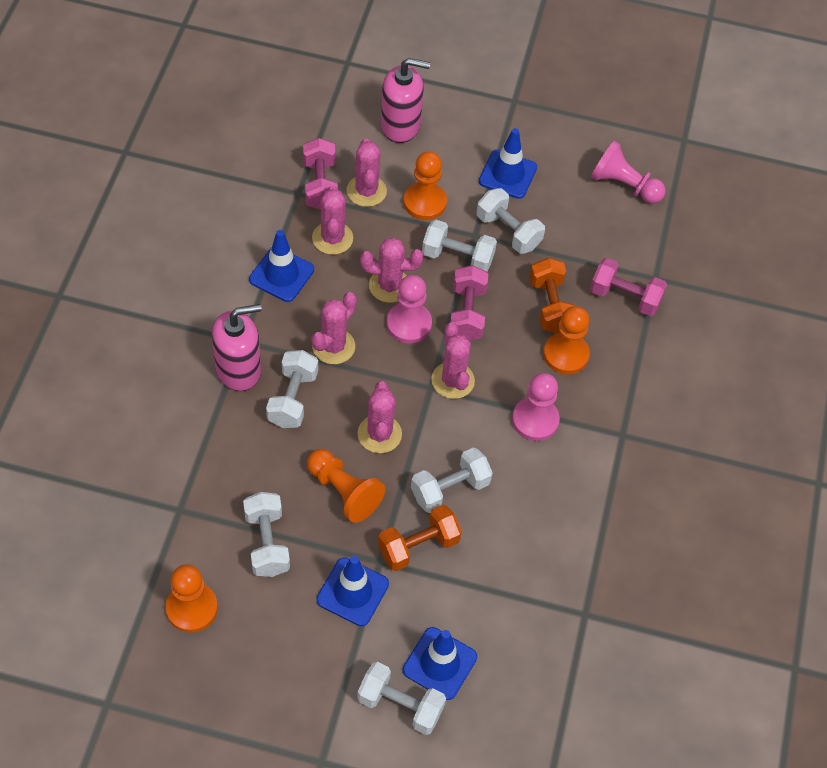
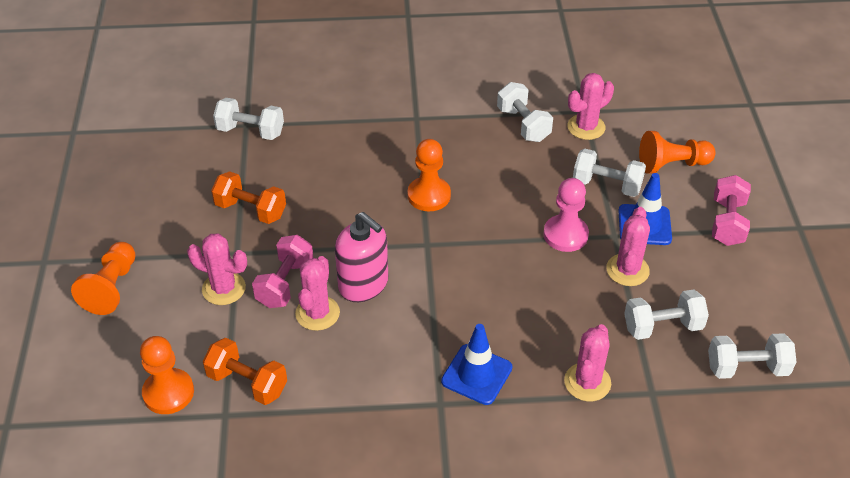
blue traffic cone: 4 -> 2
pink cactus: 6 -> 5
pink dumbbell: 3 -> 2
pink pawn: 3 -> 1
pink soap dispenser: 2 -> 1
white dumbbell: 6 -> 5

